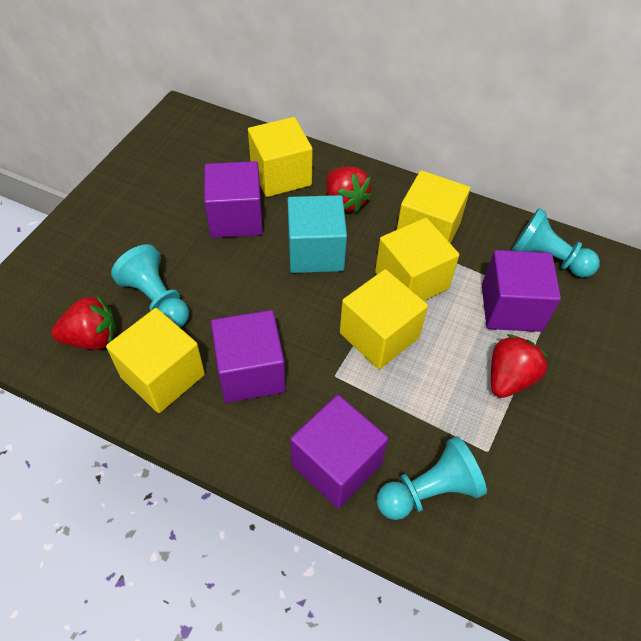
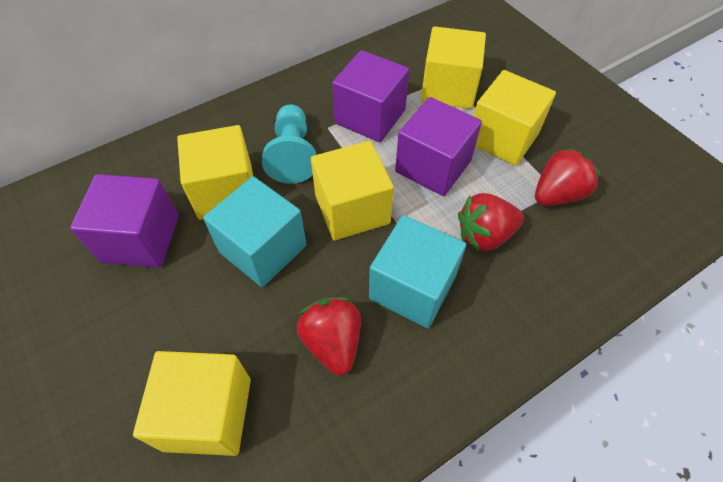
purple cube: 4 -> 3
turquoise cube: 1 -> 2
turquoise pawn: 3 -> 1

